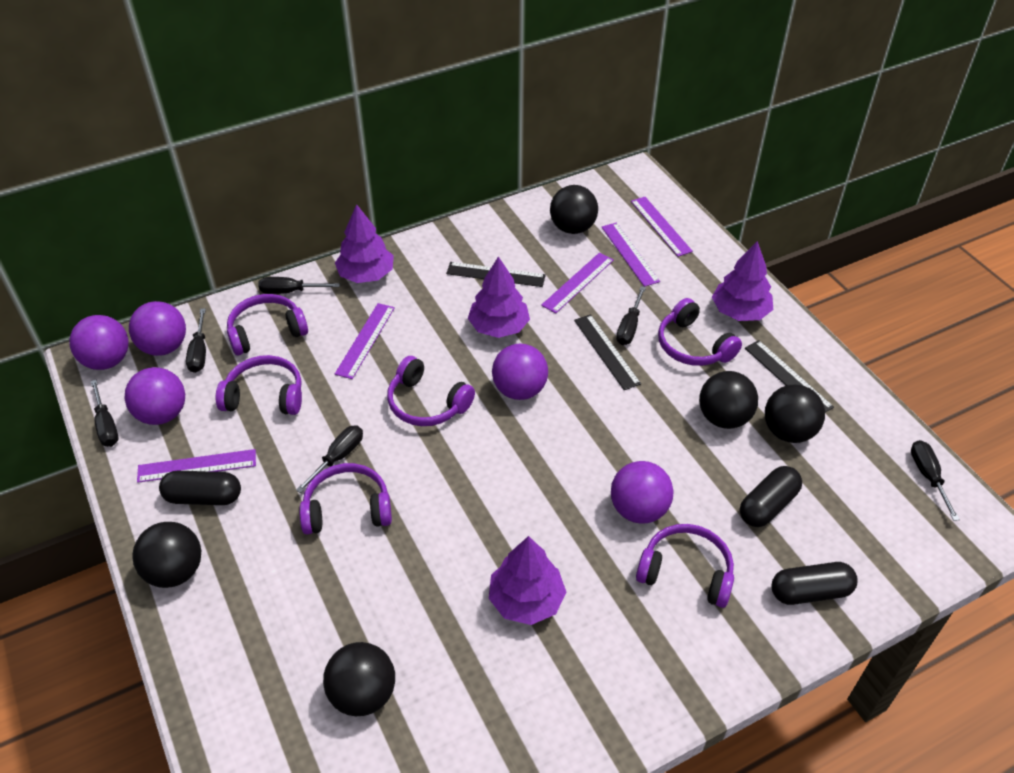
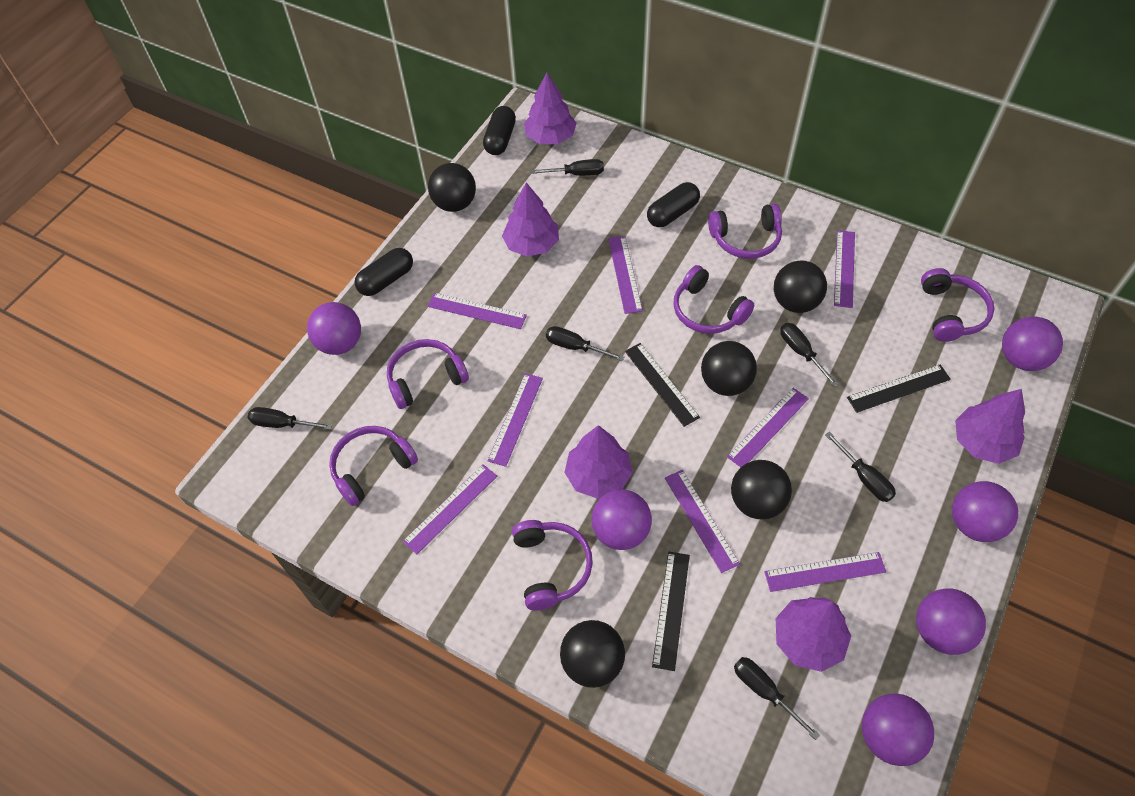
purple ball: 5 -> 6
purple ruler: 5 -> 8
purple tree: 4 -> 5

